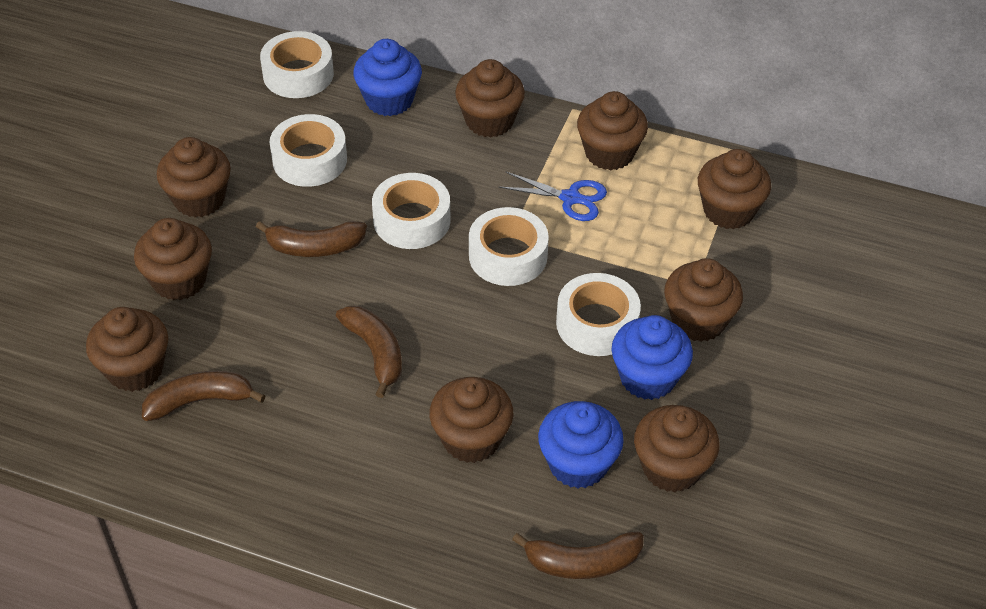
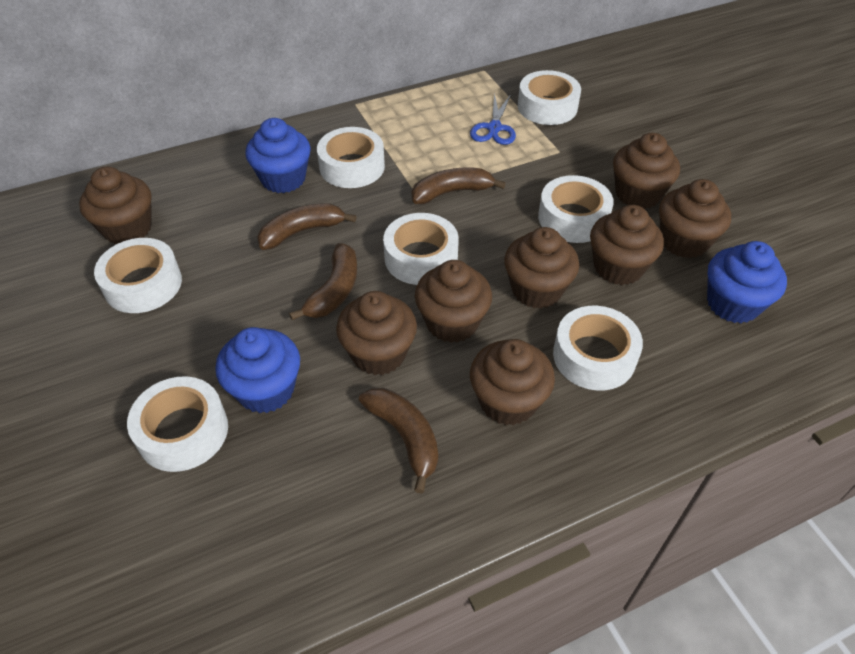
brown cupcake: 9 -> 8
white tape: 5 -> 7

